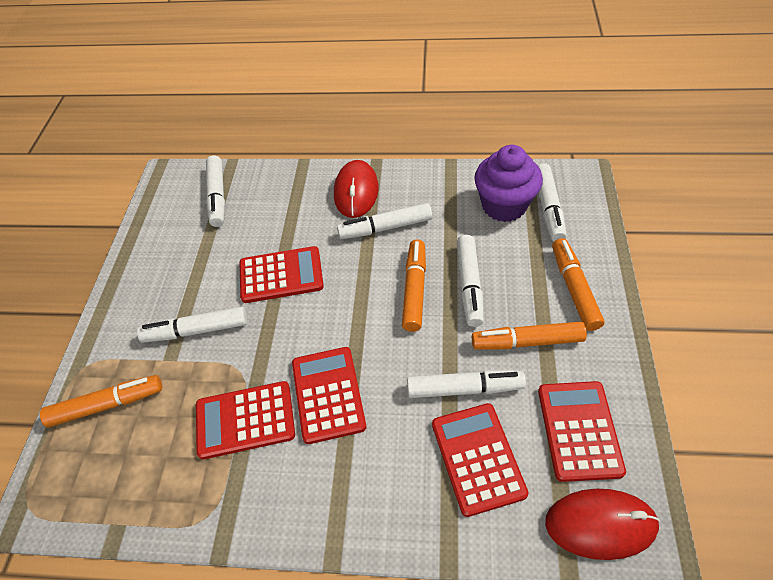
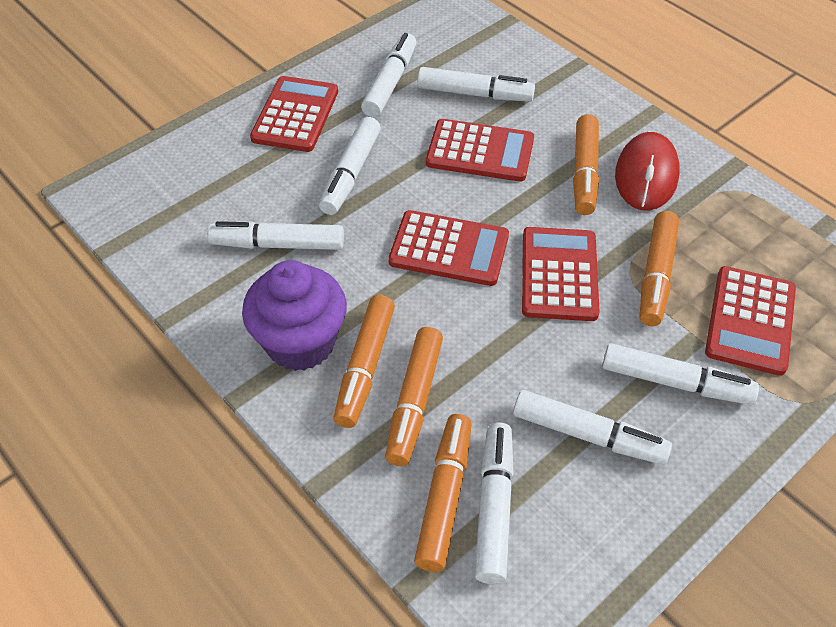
orange marker: 4 -> 5
red mouse: 2 -> 1
white marker: 6 -> 7

